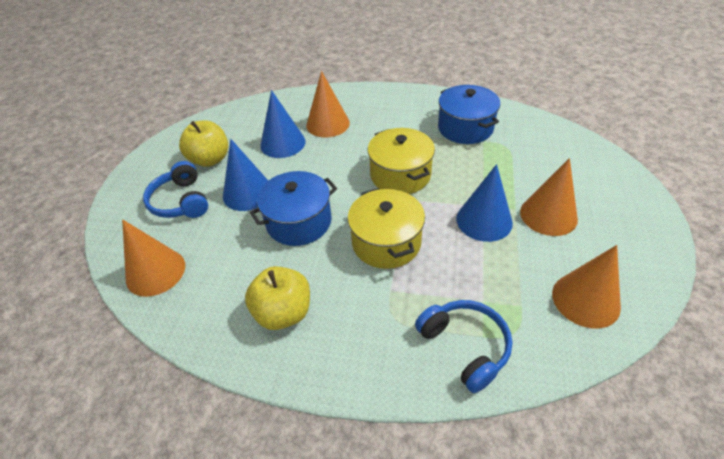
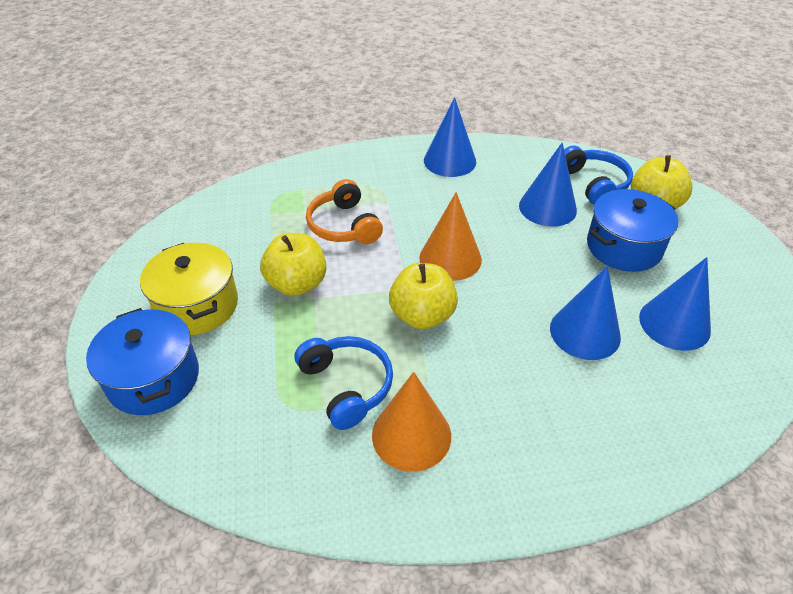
blue cone: 3 -> 4
orange cone: 4 -> 2
orange headphones: 0 -> 1
yellow apple: 2 -> 3
yellow pot: 2 -> 1

